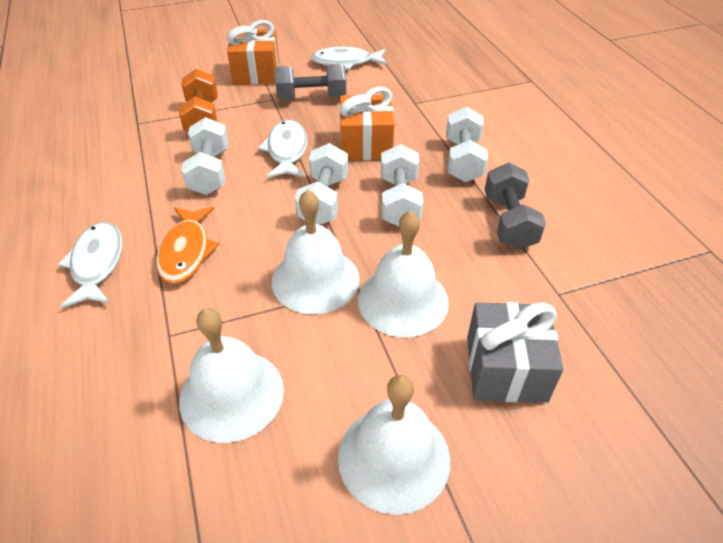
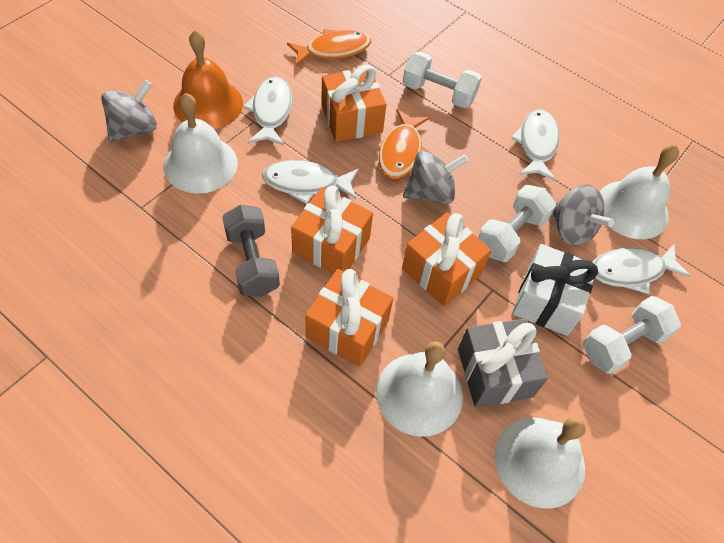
grey dumbbell: 2 -> 1
grey spinning top: 0 -> 3
orange bell: 0 -> 1
orange dumbbell: 1 -> 0
orange fish: 1 -> 2
orange gift: 2 -> 4
white dumbbell: 4 -> 3
white fish: 3 -> 4
white gift: 0 -> 1

